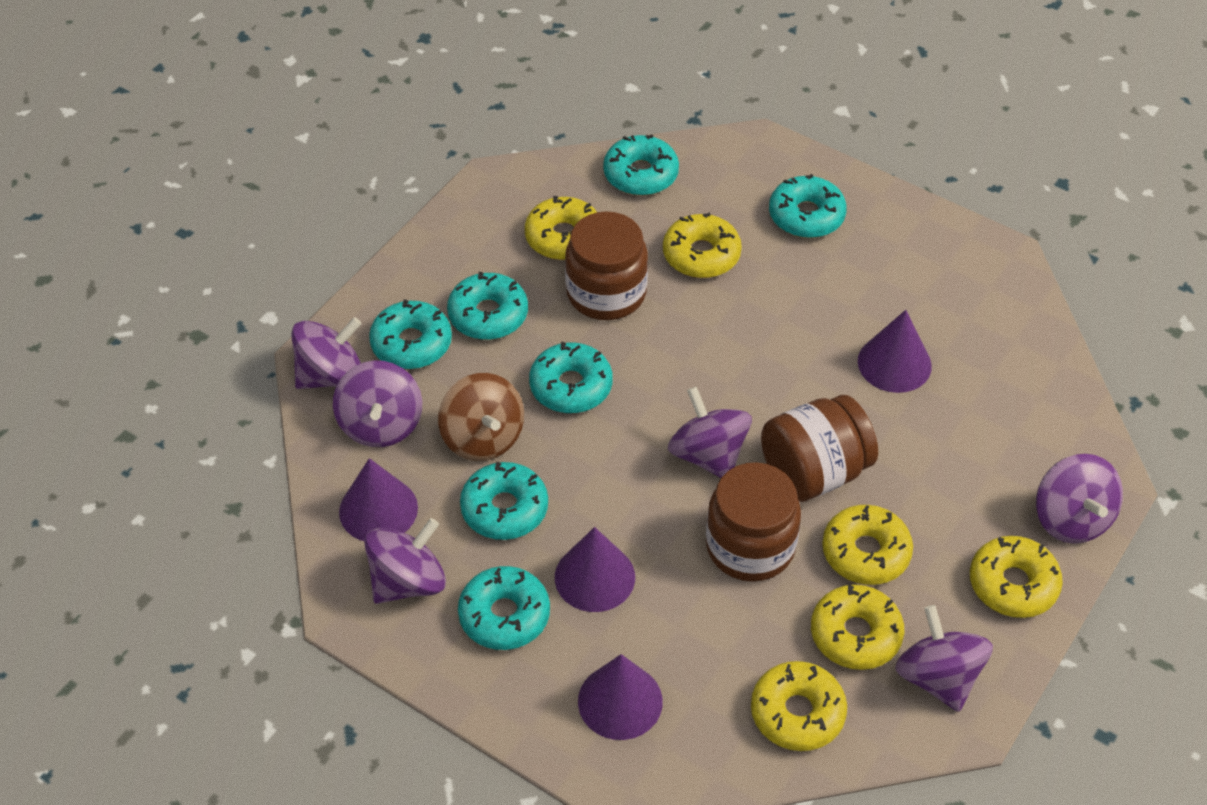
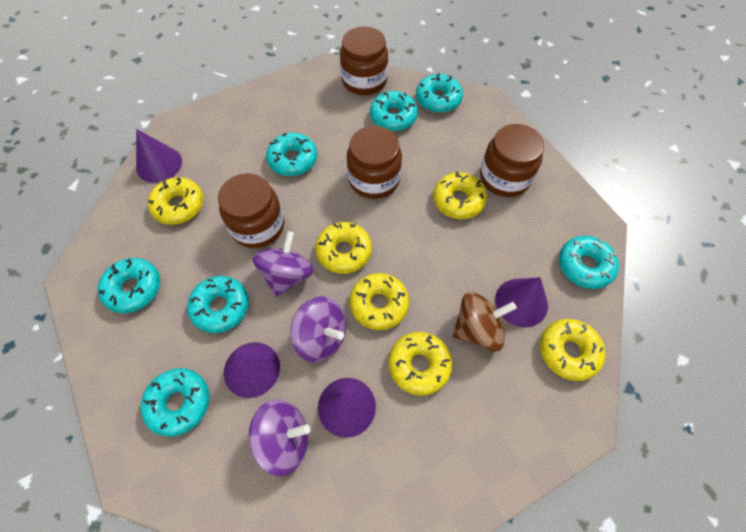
brown jar: 3 -> 4
purple spinning top: 6 -> 3

